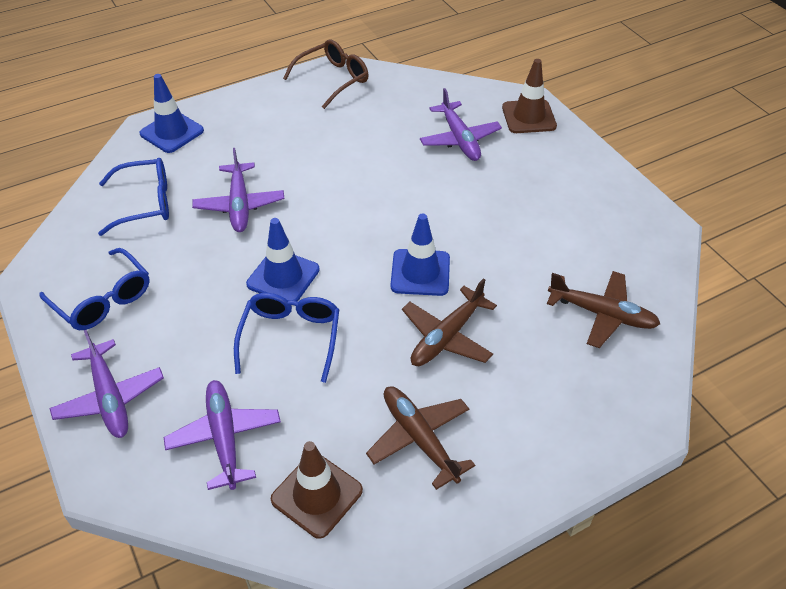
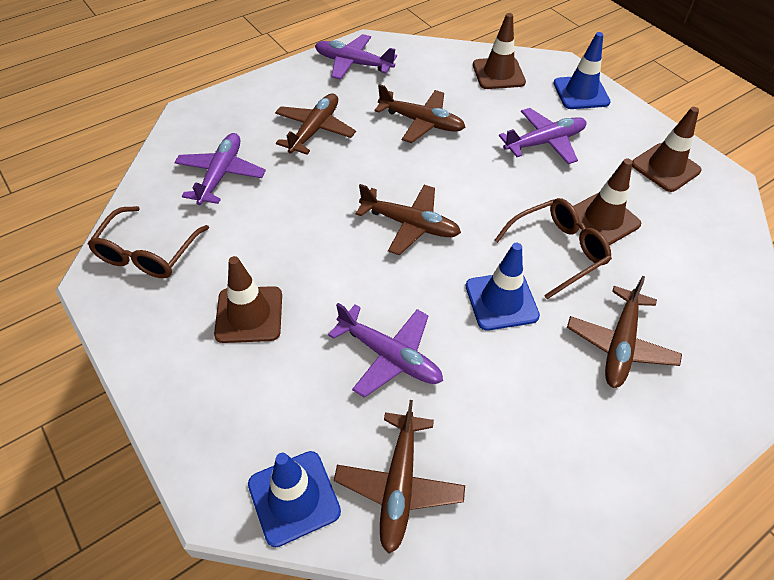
blue glasses: 3 -> 0
brown glasses: 1 -> 2
brown plane: 3 -> 5
brown traffic cone: 2 -> 4

